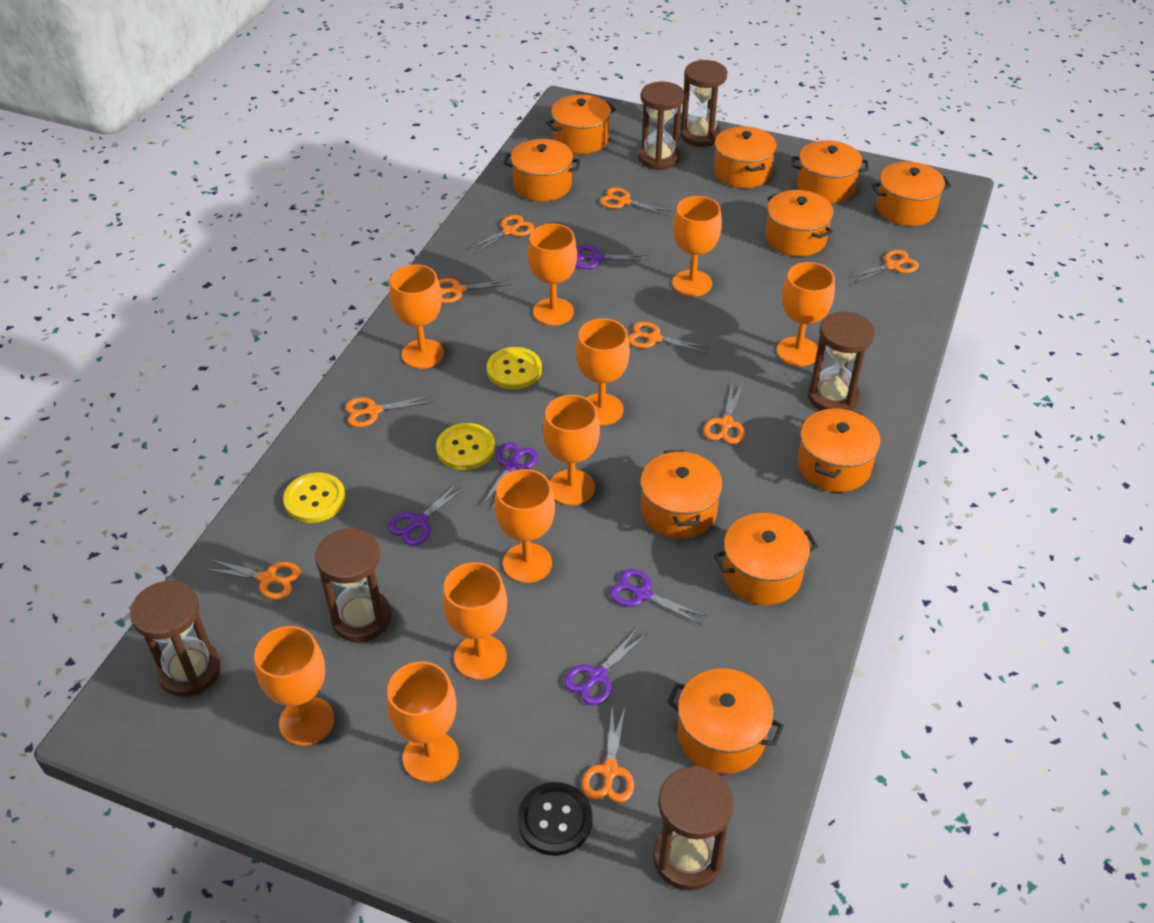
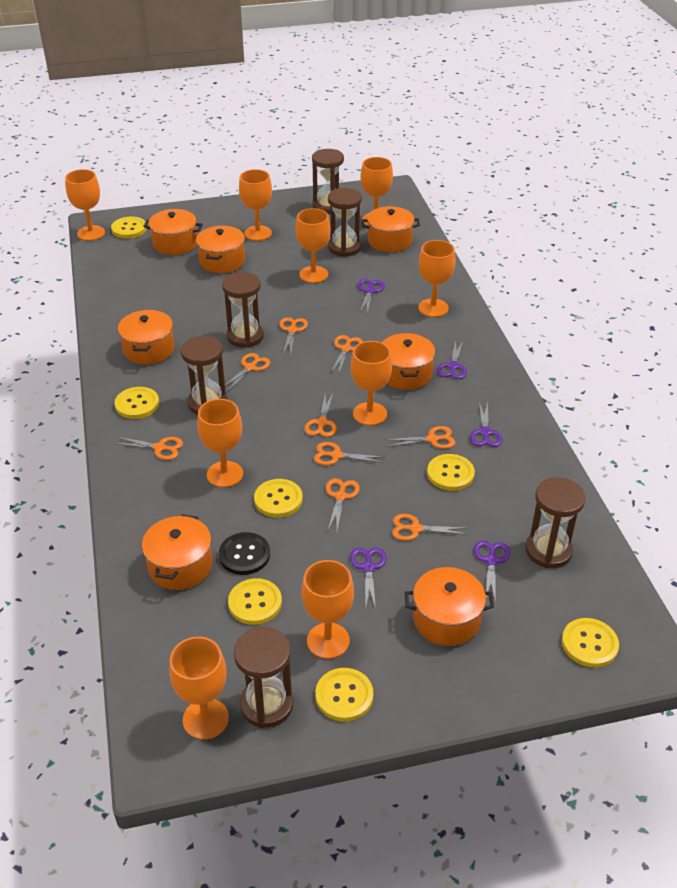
orange goblet: 10 -> 9
orange pot: 10 -> 7
yellow button: 3 -> 7

